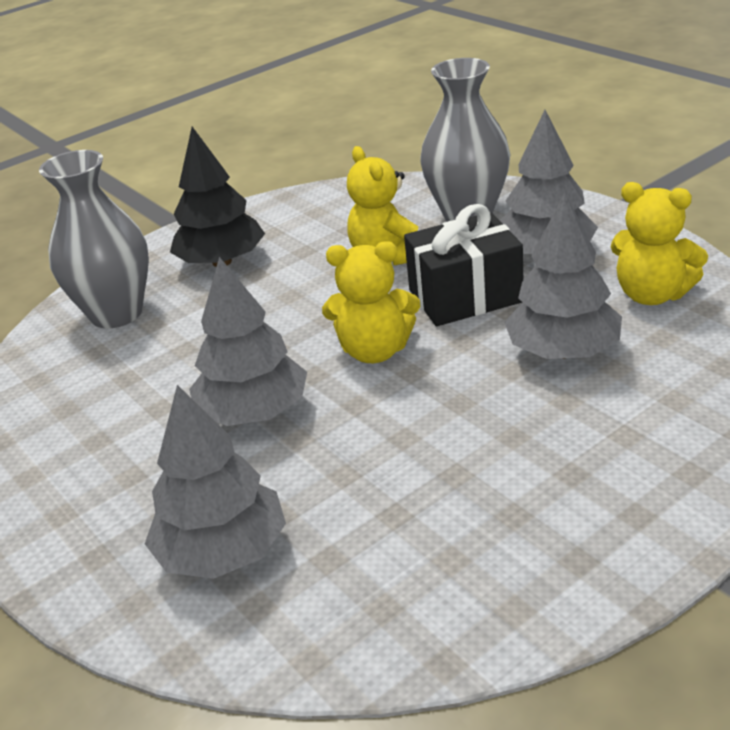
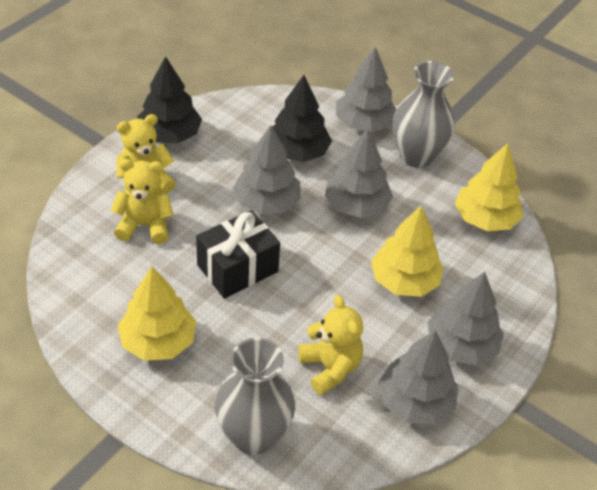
black tree: 1 -> 2
grey tree: 4 -> 5
yellow tree: 0 -> 3

